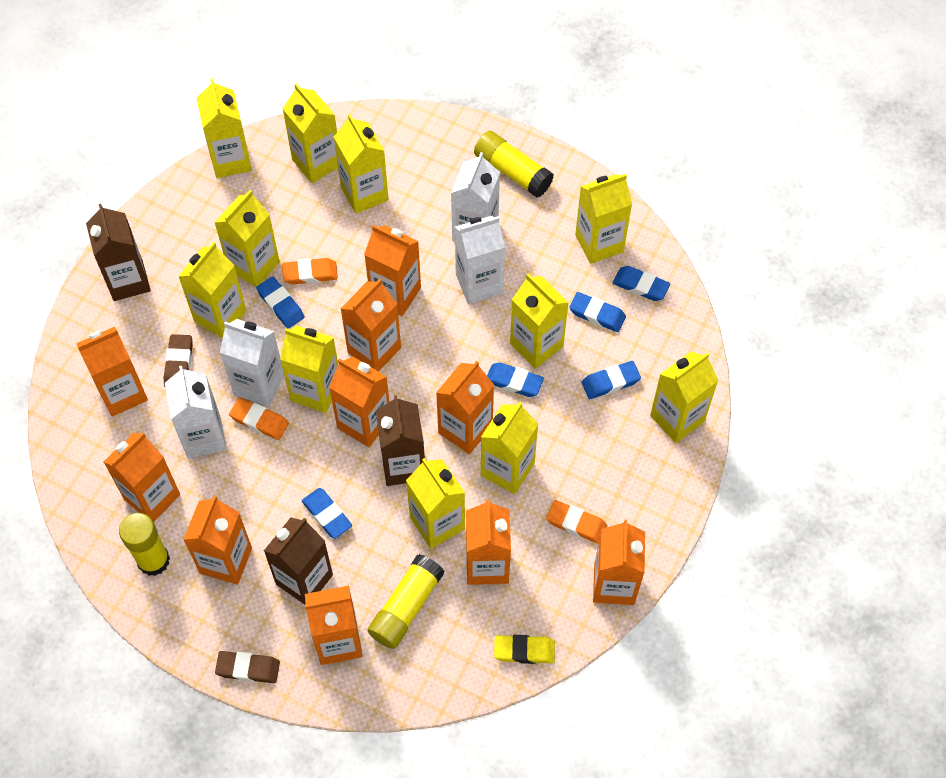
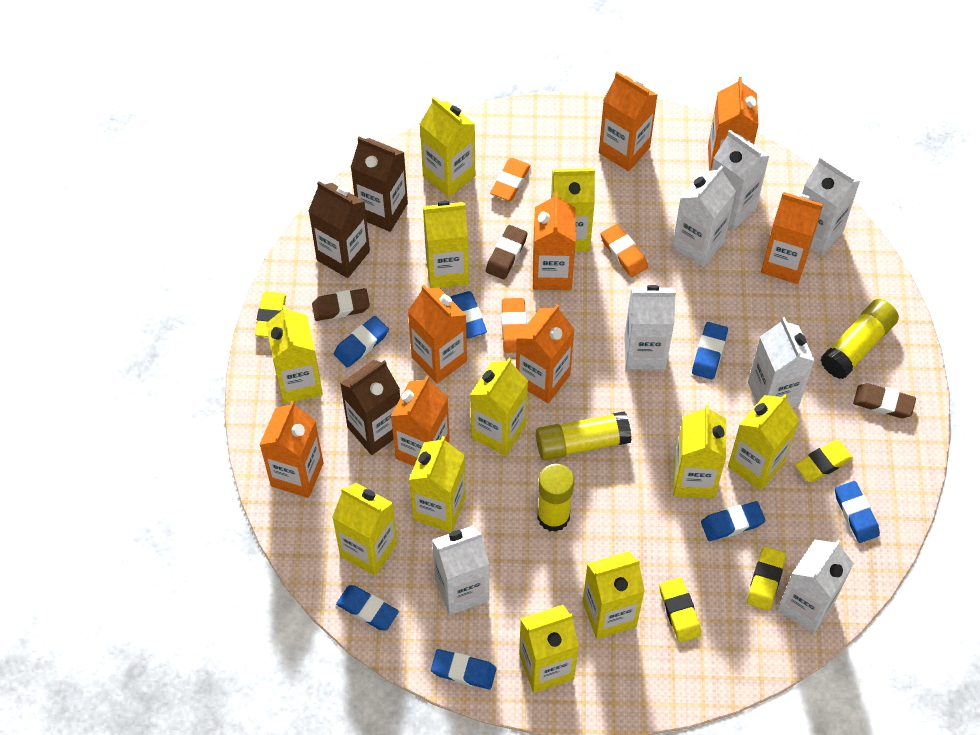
blue eraser: 6 -> 7
brown eraser: 2 -> 3
orange carton: 10 -> 8
white carton: 4 -> 7
yellow eraser: 1 -> 4

